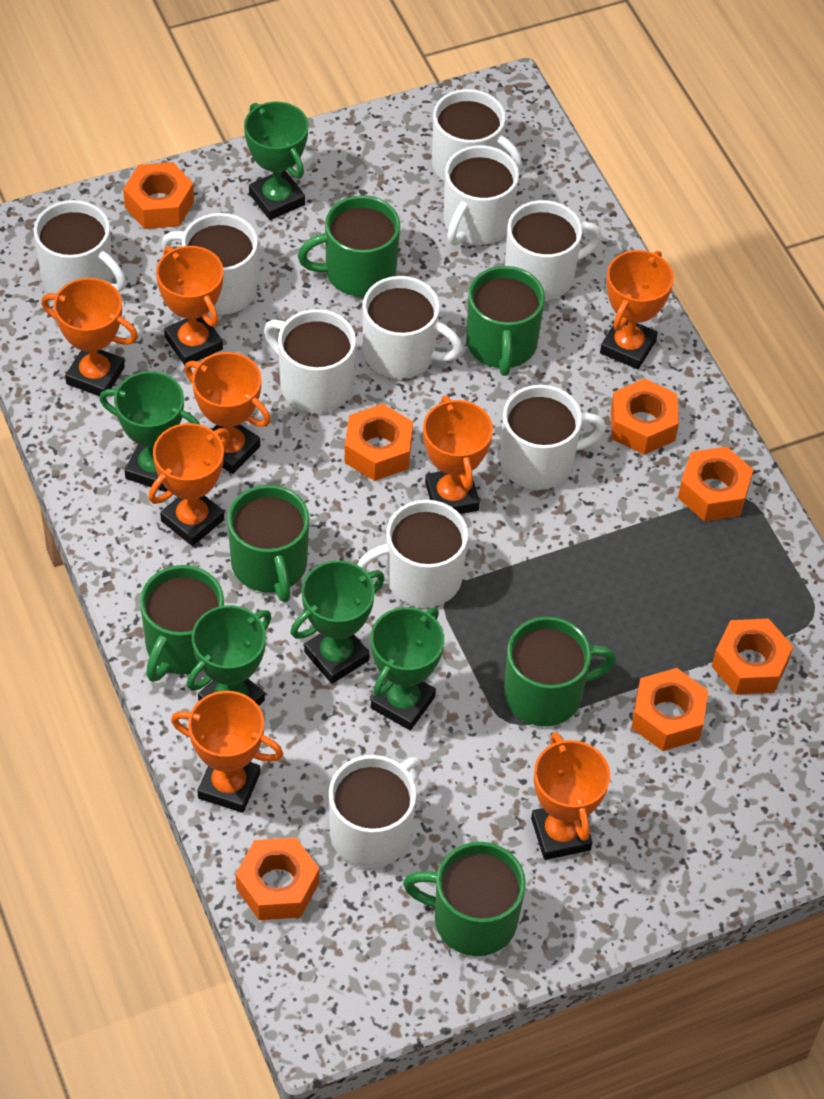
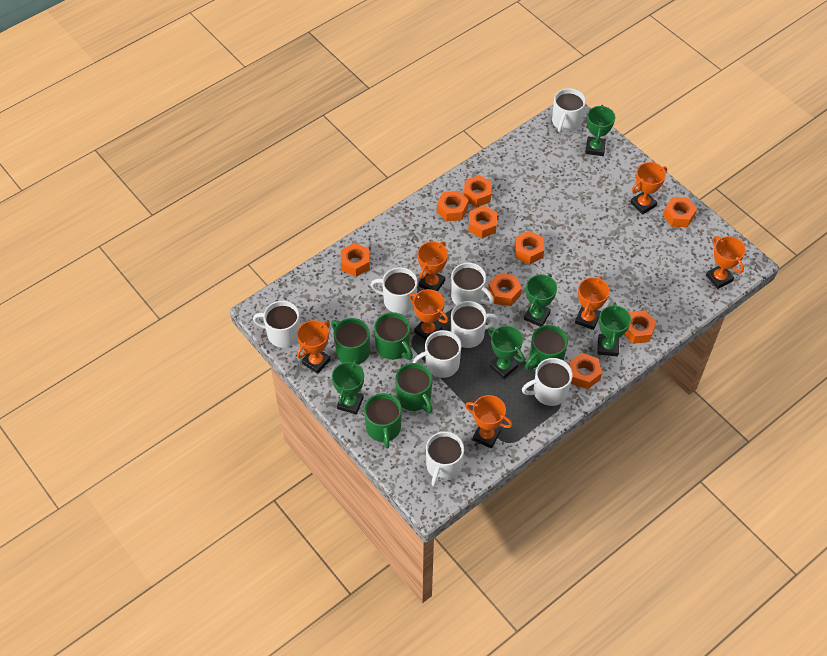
green mug: 6 -> 5
orange nut: 7 -> 9
orange trophy: 8 -> 7
white mug: 10 -> 8

